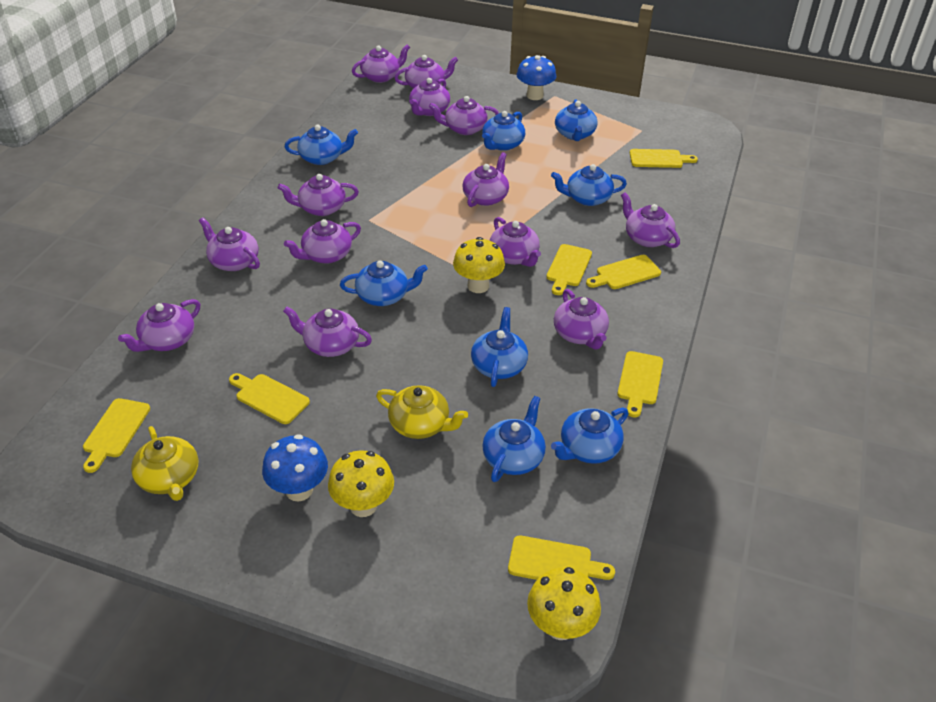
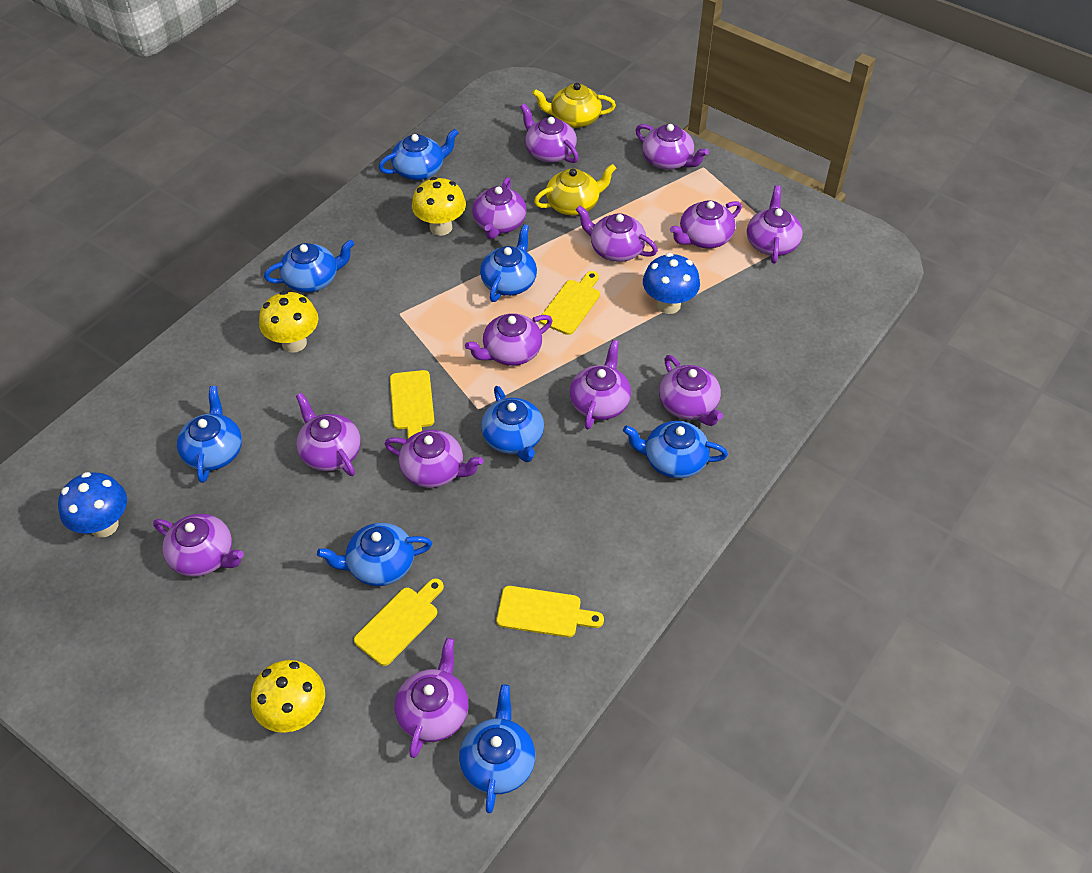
yellow cutting board: 7 -> 4

